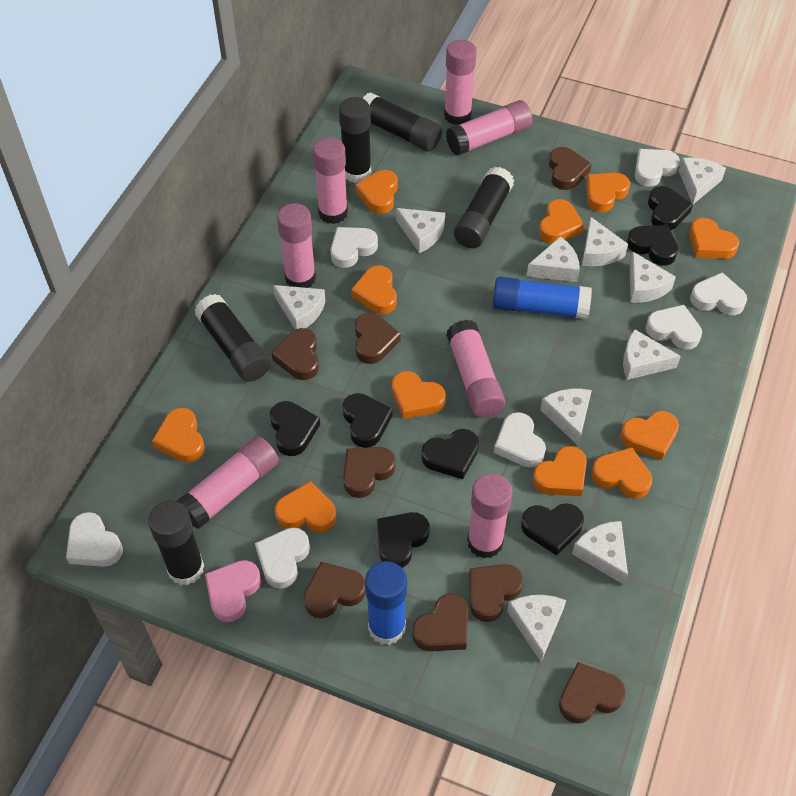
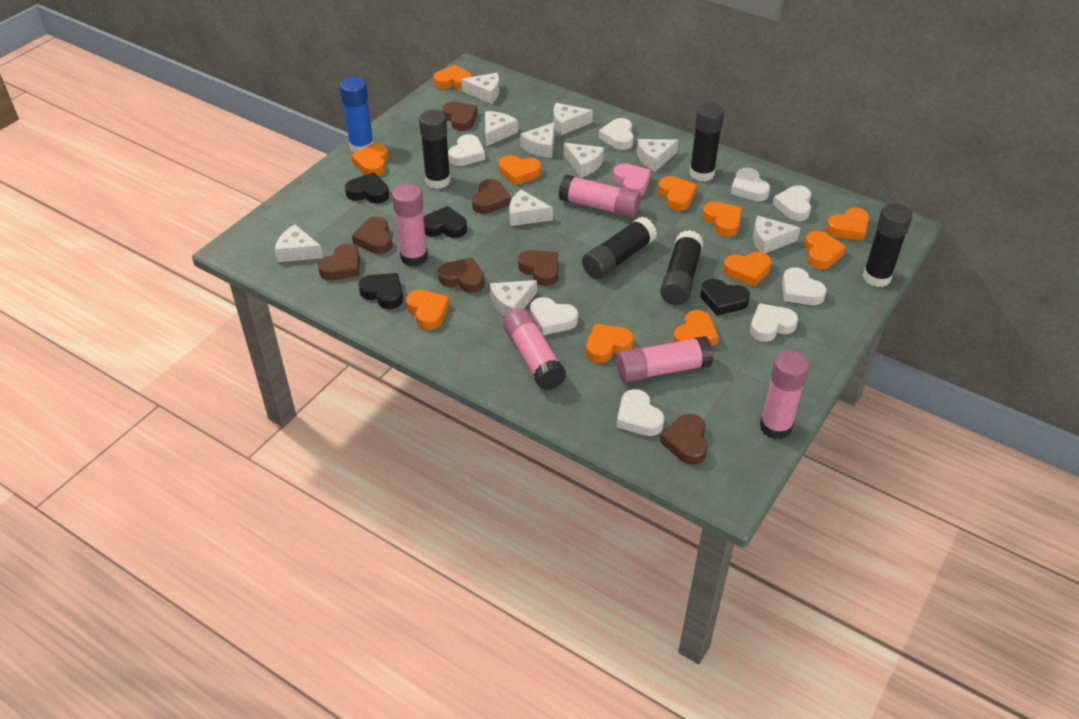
black heart: 7 -> 4
blue glue stick: 2 -> 1
brown heart: 8 -> 7
pink glue stick: 7 -> 5
white heart: 7 -> 8

